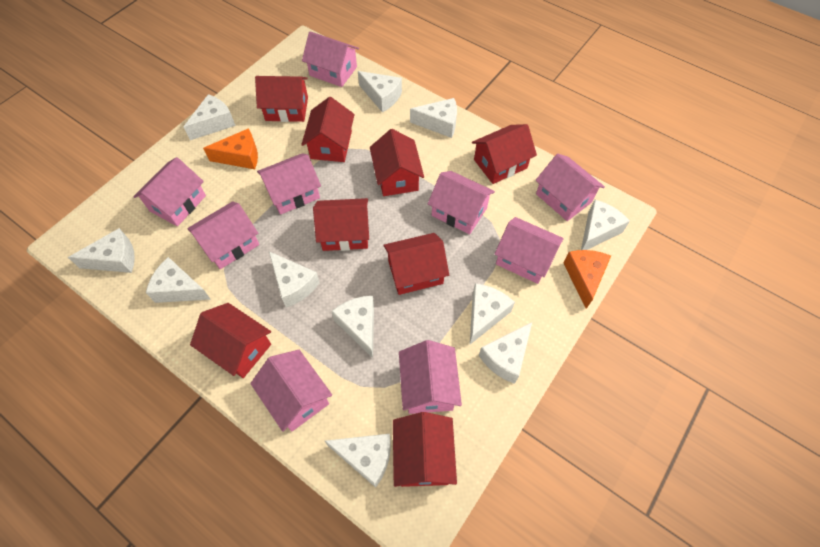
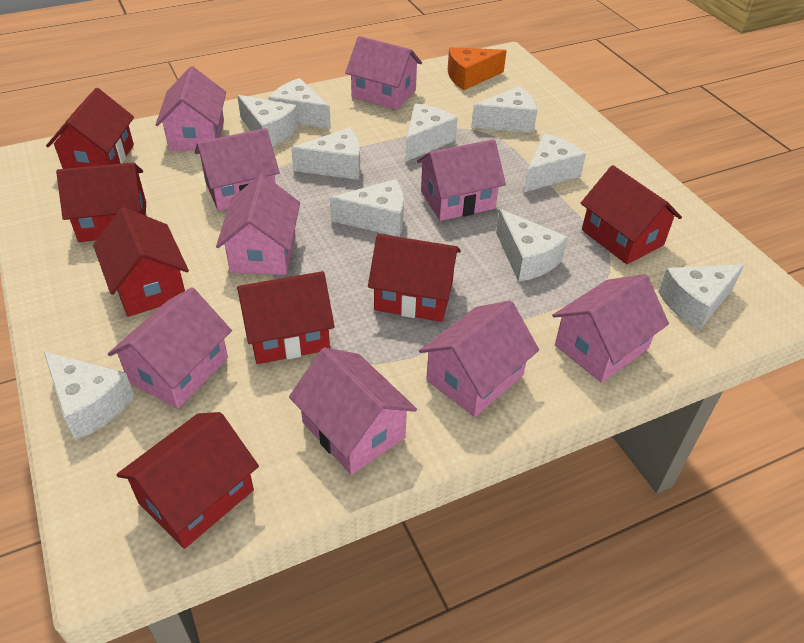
orange cheese: 2 -> 1
red house: 8 -> 7
white cheese: 11 -> 10

